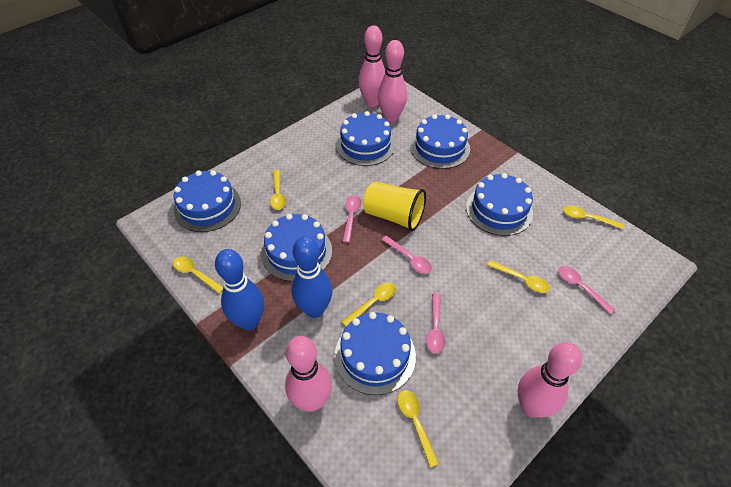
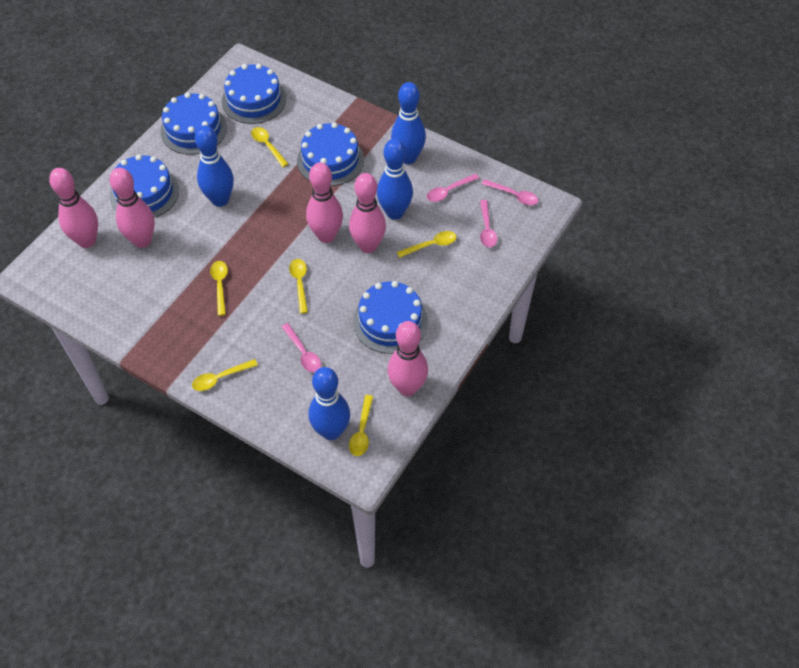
blue bowling pin: 2 -> 4
blue cake: 6 -> 5
pink bowling pin: 4 -> 5
yellow cup: 1 -> 0

